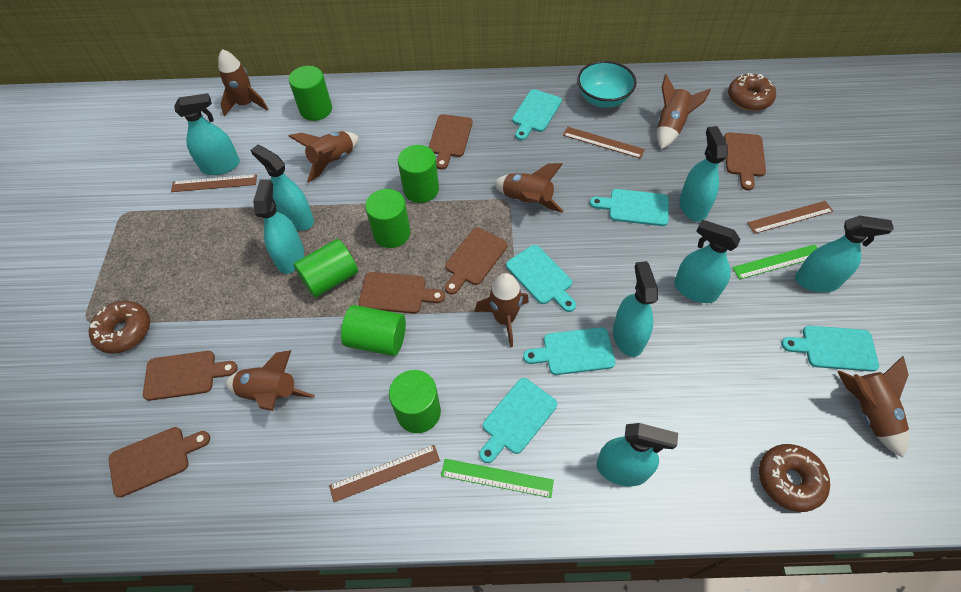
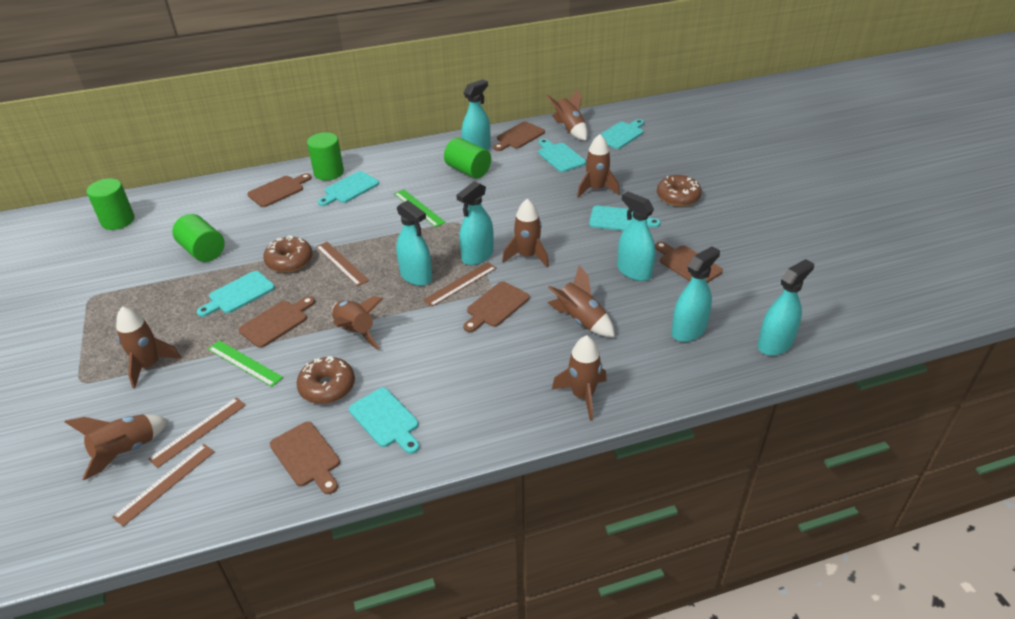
brown rocket: 7 -> 8
green cylinder: 6 -> 4
turquoise bowl: 1 -> 0
turquoise spray bottle: 8 -> 6

